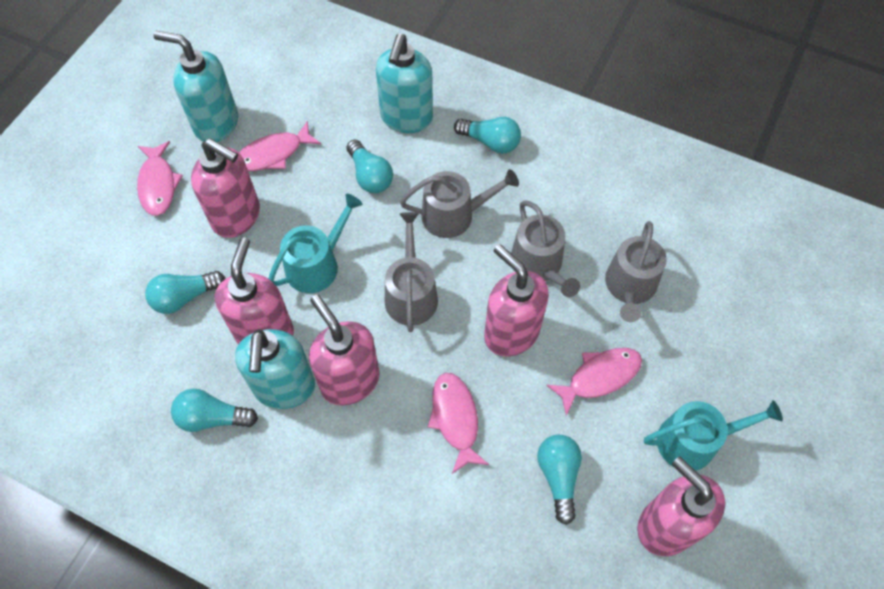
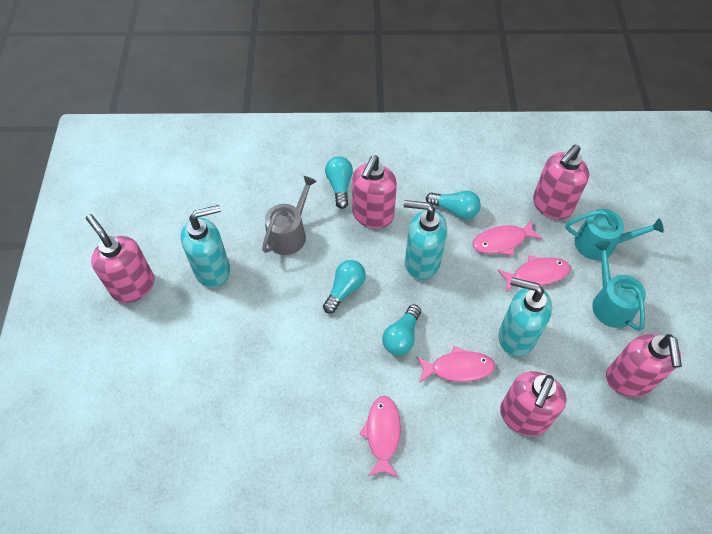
grey watering can: 4 -> 1
turquoise light bulb: 5 -> 4

